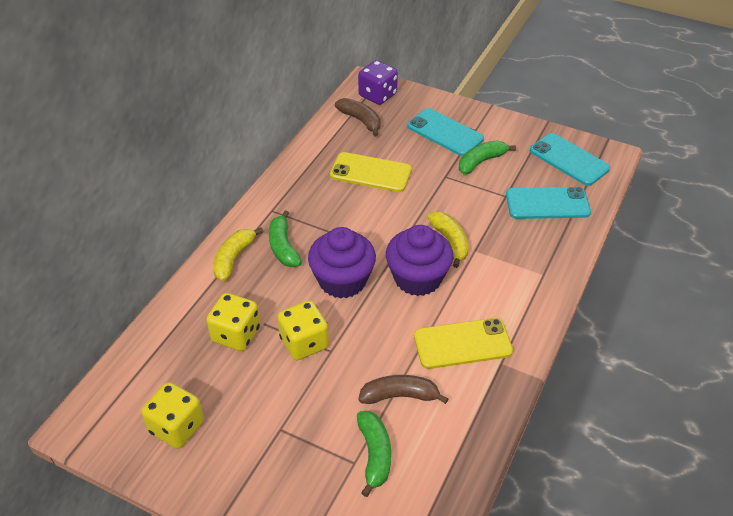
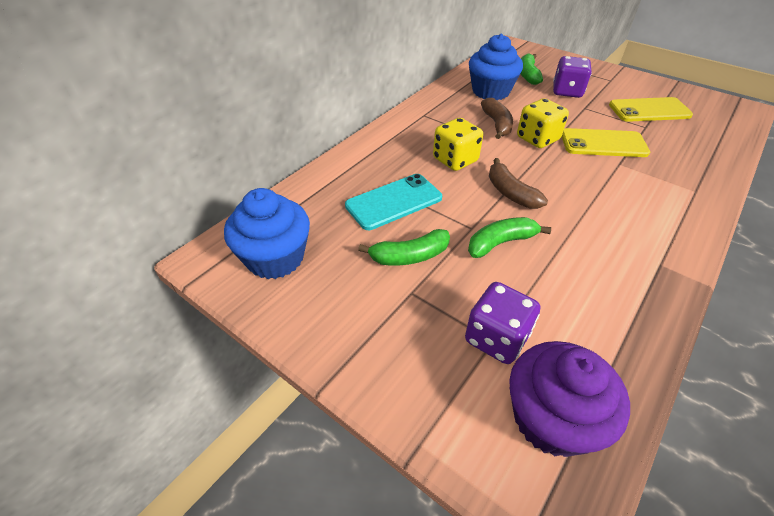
blue cupcake: 0 -> 2
purple cupcake: 2 -> 1
purple dice: 1 -> 2
turquoise phone: 3 -> 1
yellow banana: 2 -> 0
yellow dice: 3 -> 2

